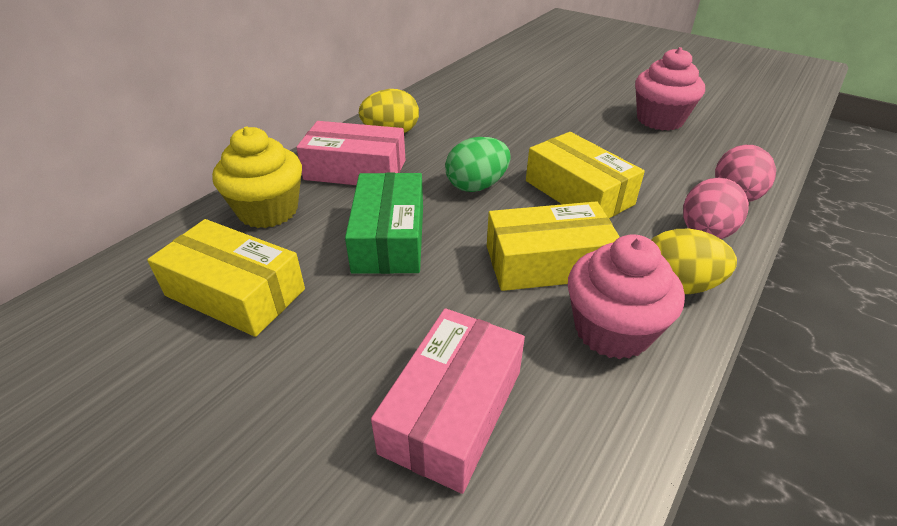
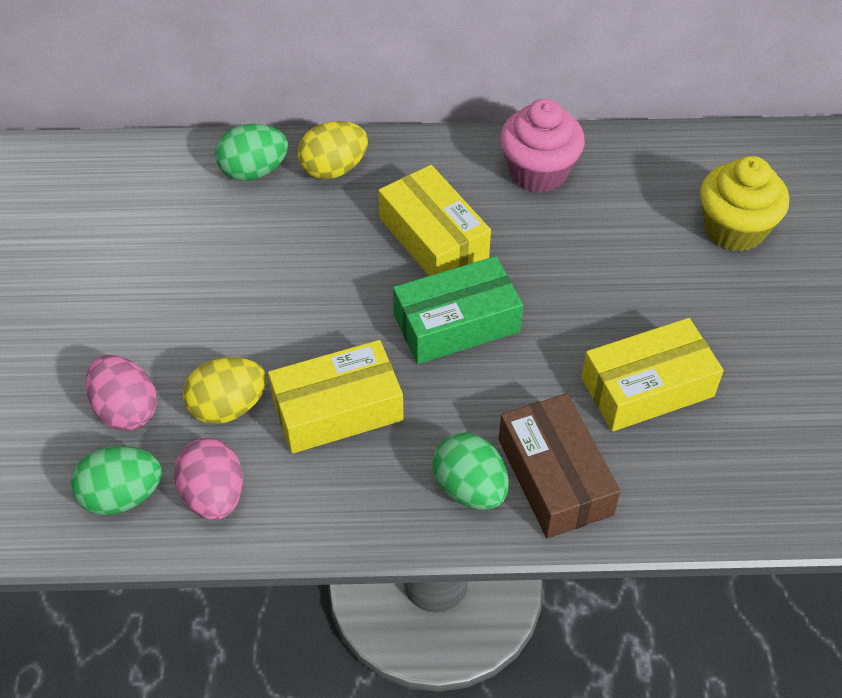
brown box: 0 -> 1
green egg: 1 -> 3
pink box: 2 -> 0
pink cupcake: 2 -> 1

